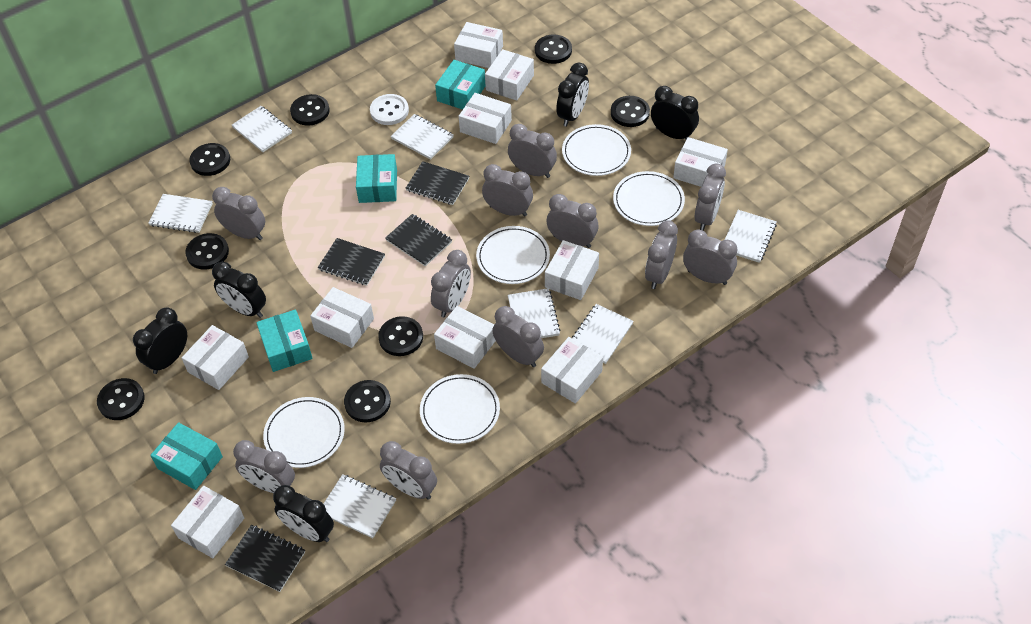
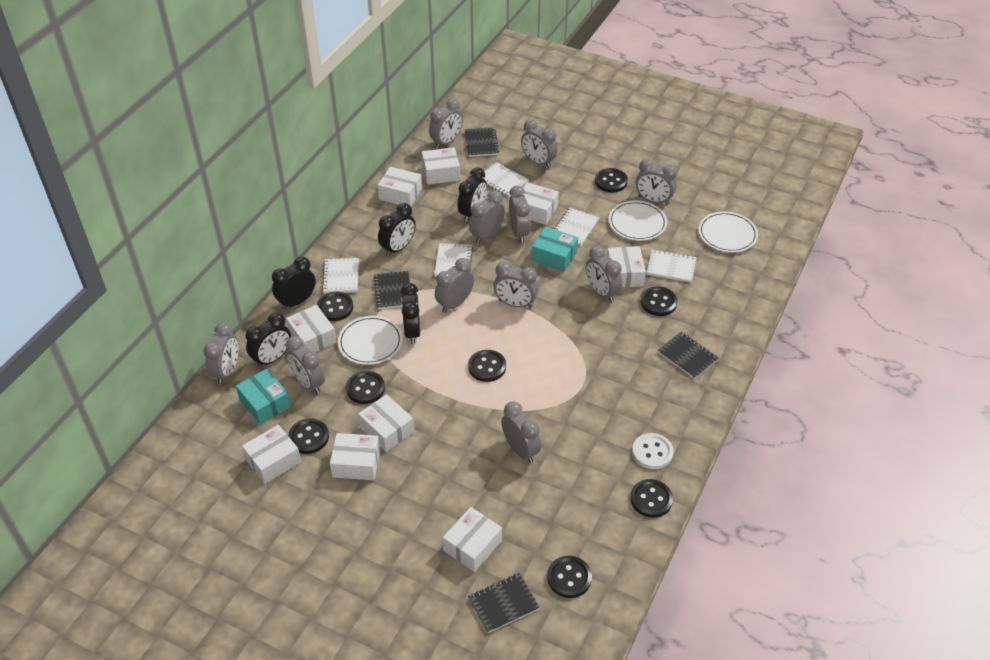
turquoise box: 4 -> 2
white box: 10 -> 9
white notebook: 7 -> 5
white plate: 5 -> 3

